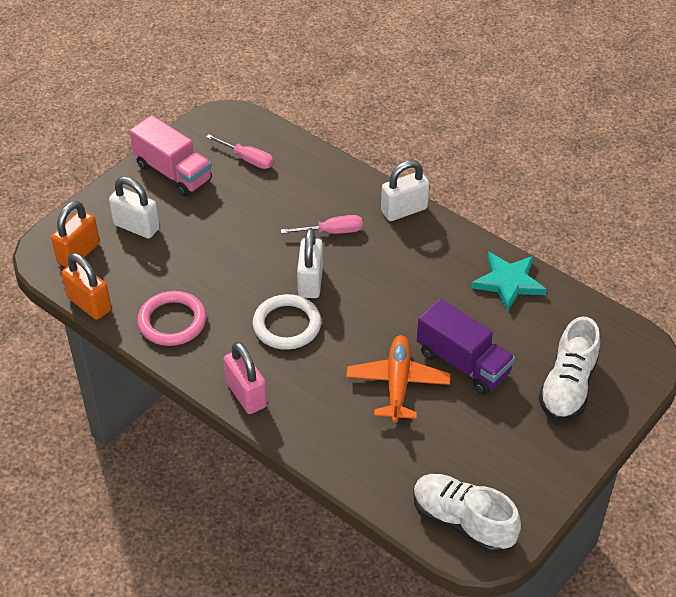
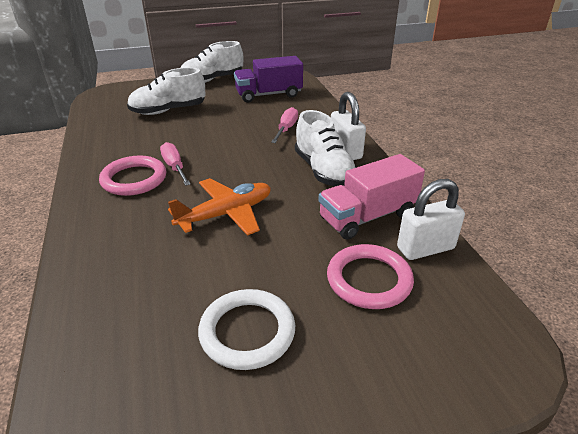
orange padlock: 2 -> 0
pink padlock: 1 -> 0
pink ring: 1 -> 2
turquoise star: 1 -> 0
white padlock: 3 -> 2
white shoe: 2 -> 3

